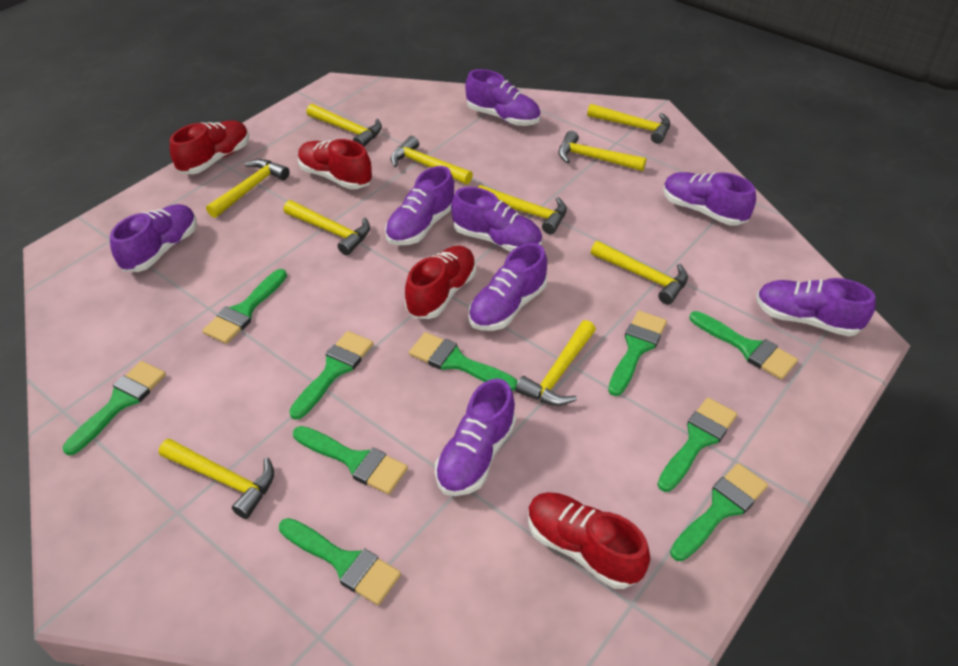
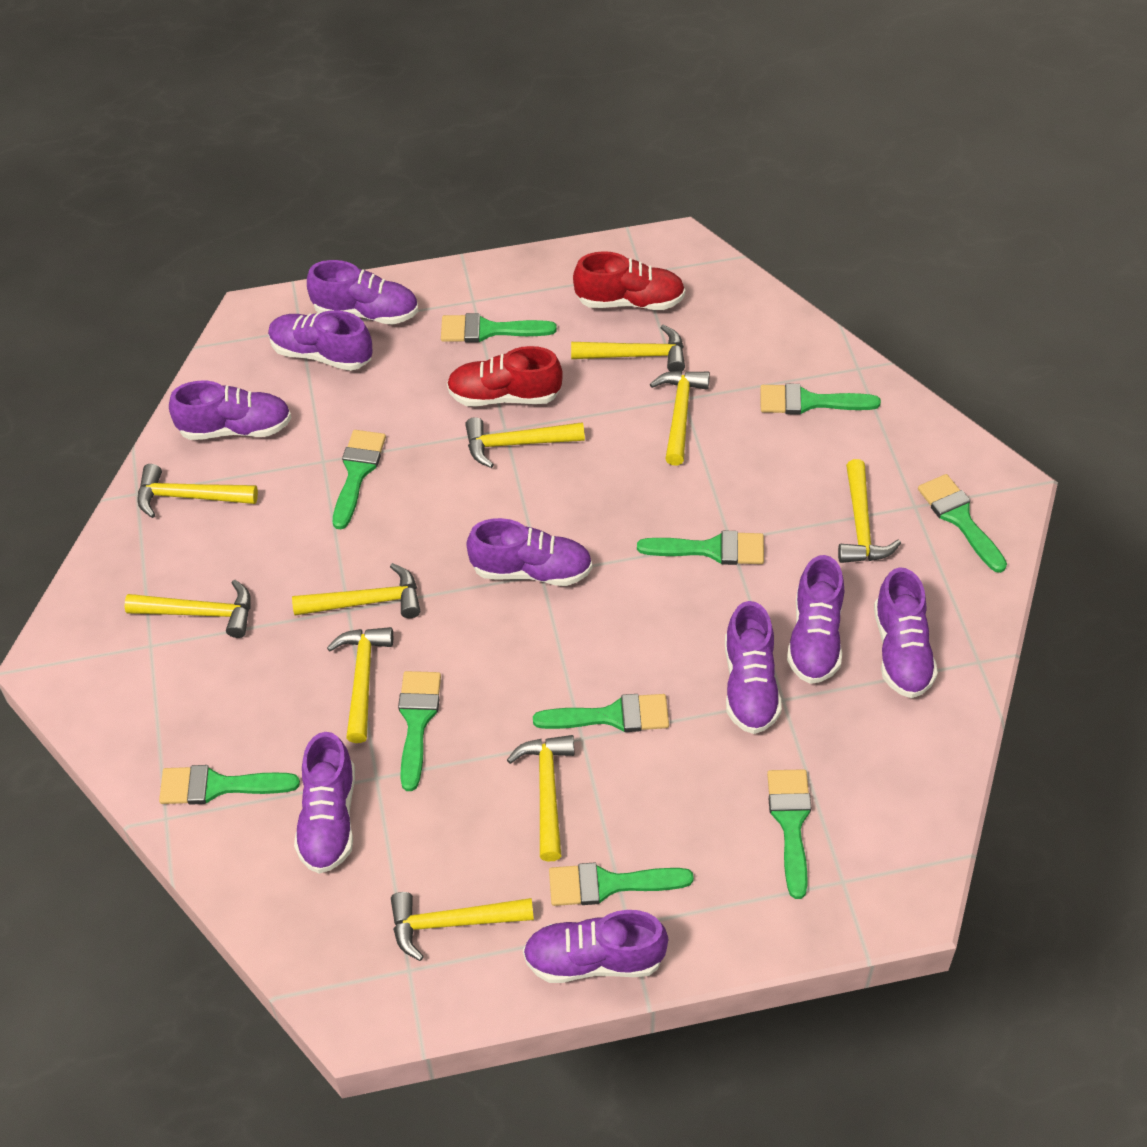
purple shoe: 8 -> 9
red shoe: 4 -> 2

